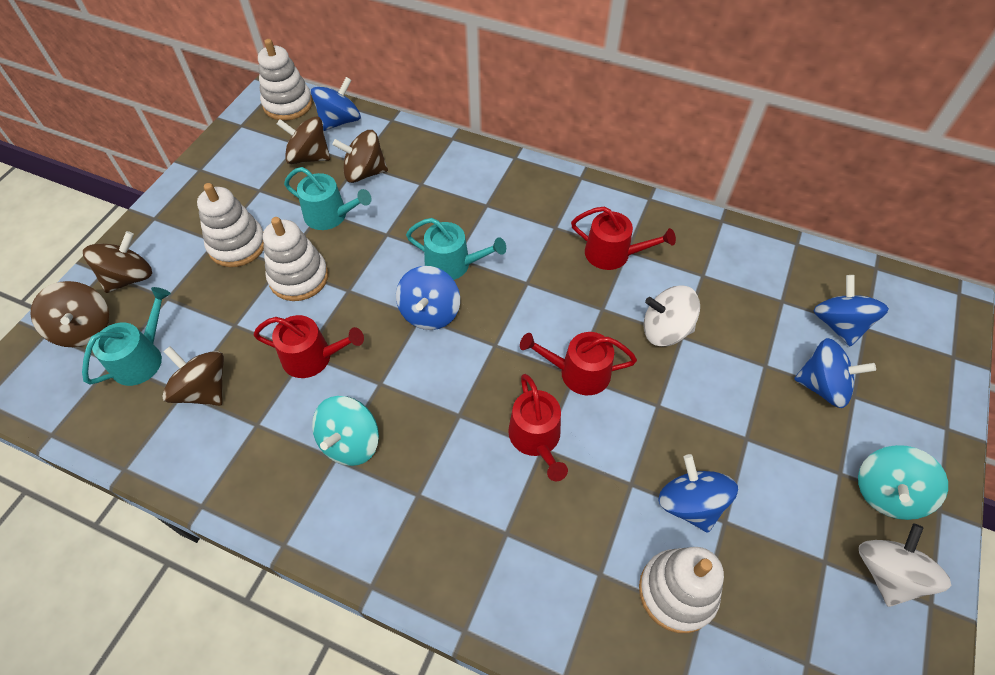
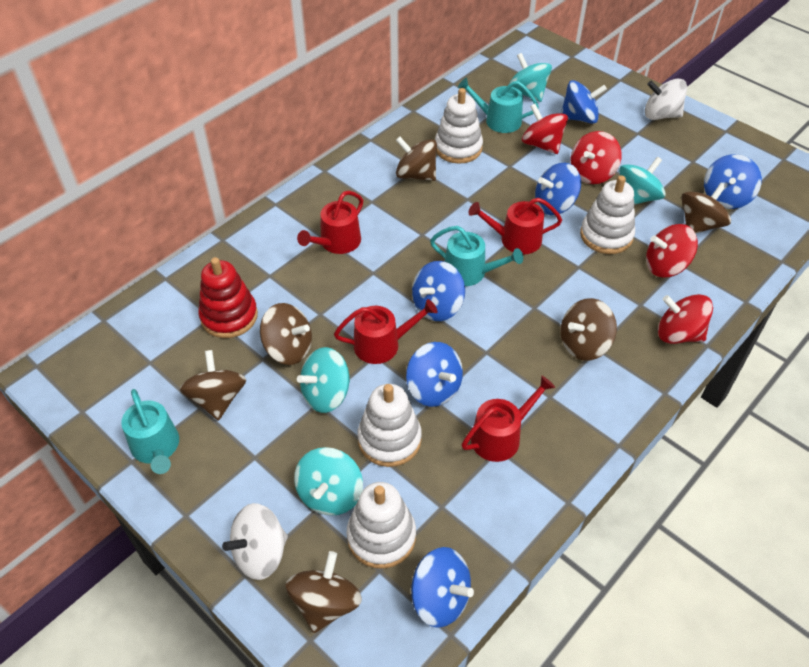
blue spinning top: 5 -> 6
brown spinning top: 5 -> 6
red spinning top: 0 -> 4
red stacking toy: 0 -> 1
turquoise spinning top: 2 -> 4

